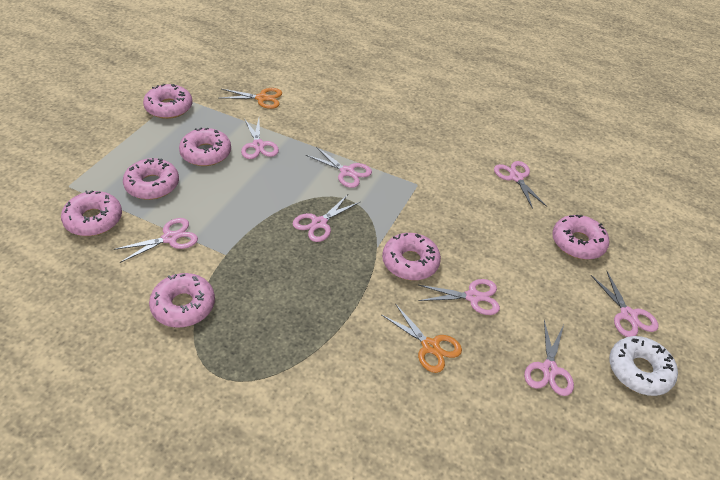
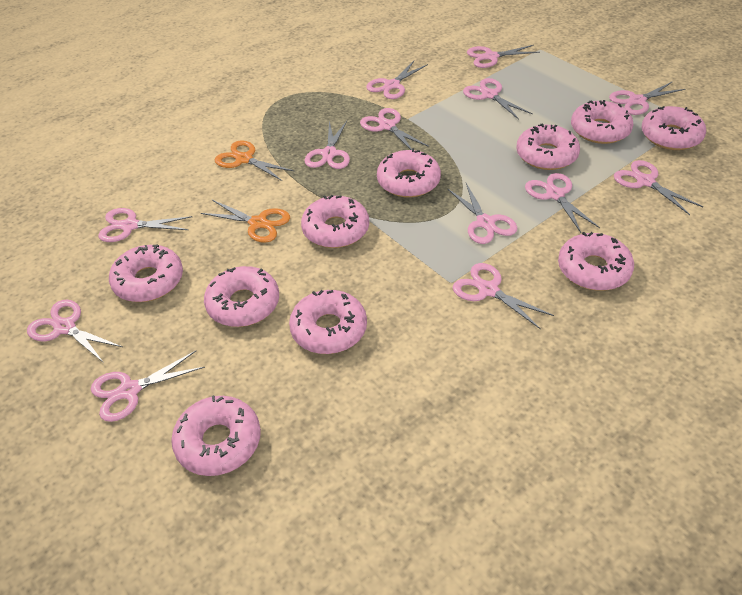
pink donut: 7 -> 10
pink scissors: 8 -> 13
white donut: 1 -> 0

